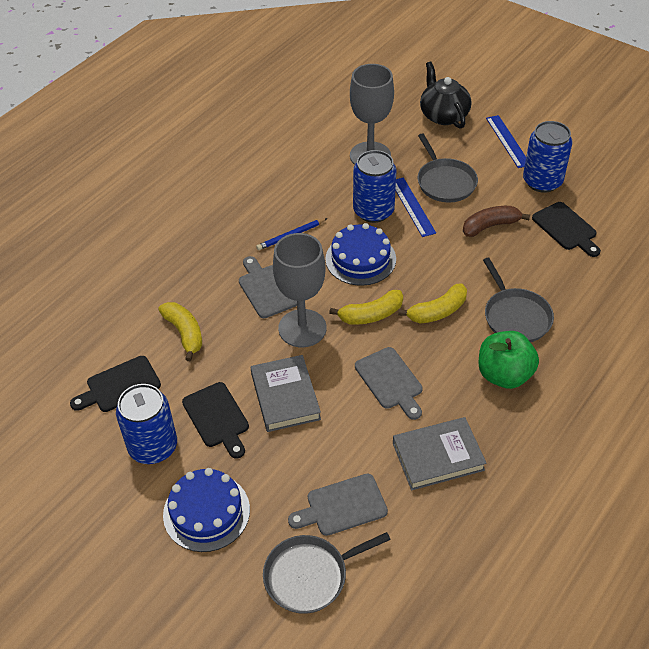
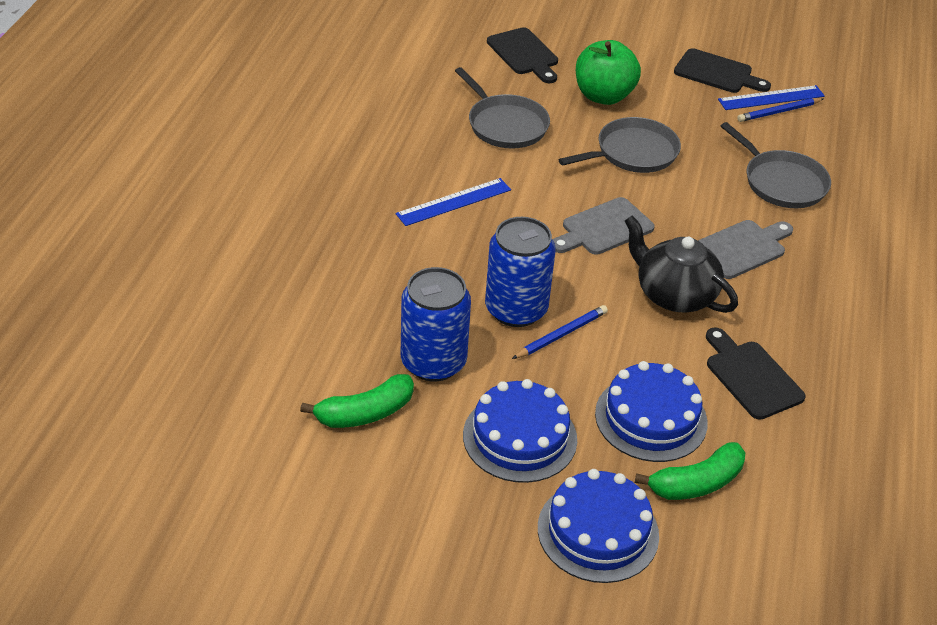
blue cake: 2 -> 3
blue can: 3 -> 2
blue pencil: 1 -> 2
brown banana: 1 -> 0
green banana: 0 -> 2
grey book: 2 -> 0
grey cutting board: 3 -> 2
grey goblet: 2 -> 0
yellow banana: 3 -> 0

